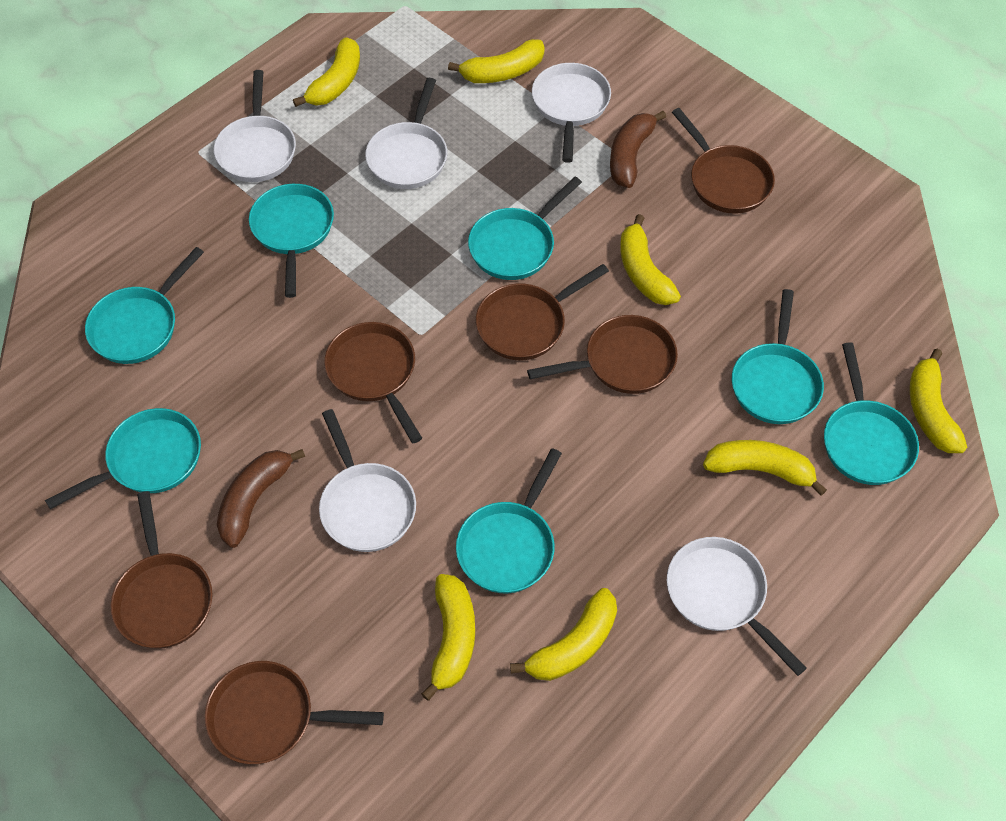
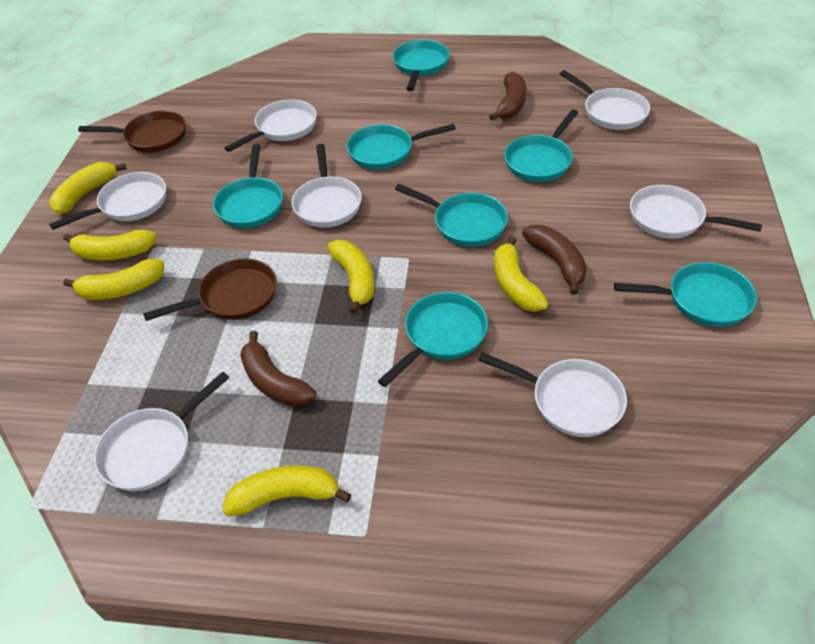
brown banana: 2 -> 3
brown pan: 6 -> 2
white pan: 5 -> 7
yellow banana: 7 -> 6

